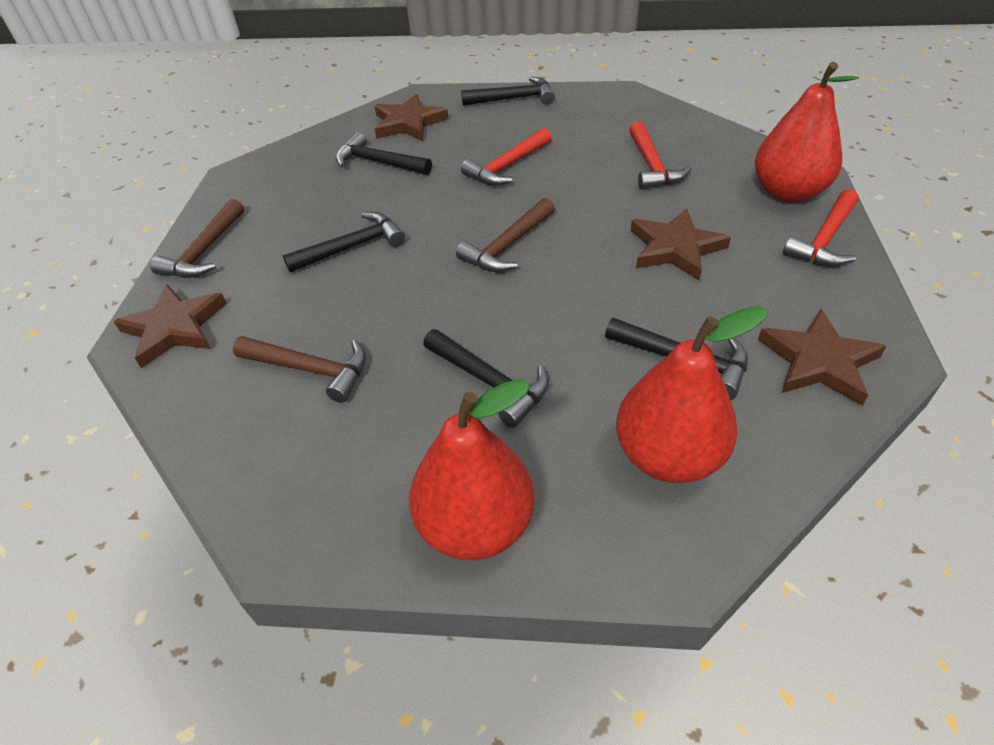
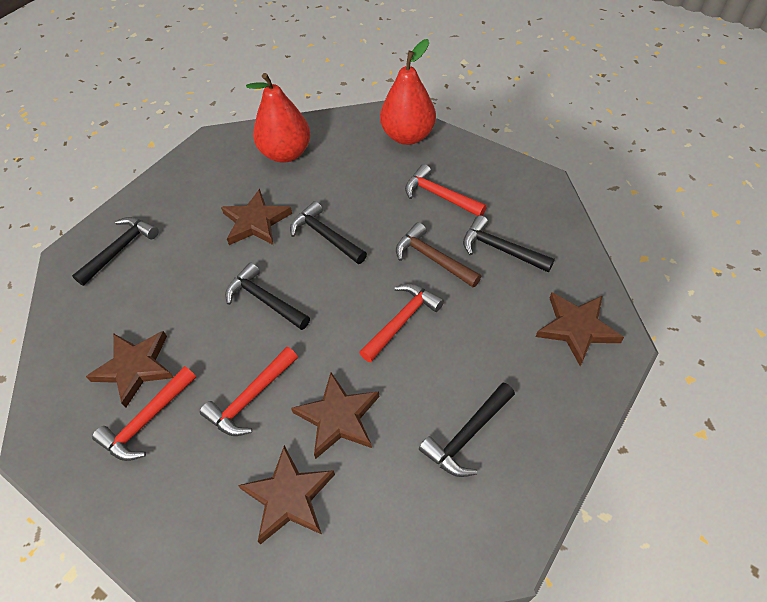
brown hammer: 3 -> 1
brown star: 4 -> 5
red hammer: 3 -> 4
red pear: 3 -> 2

